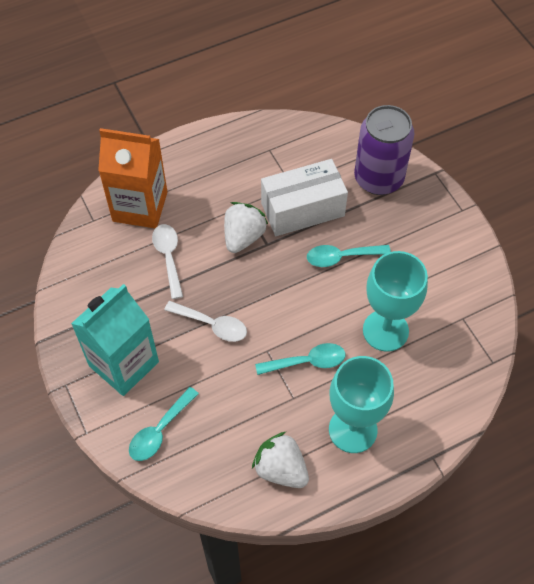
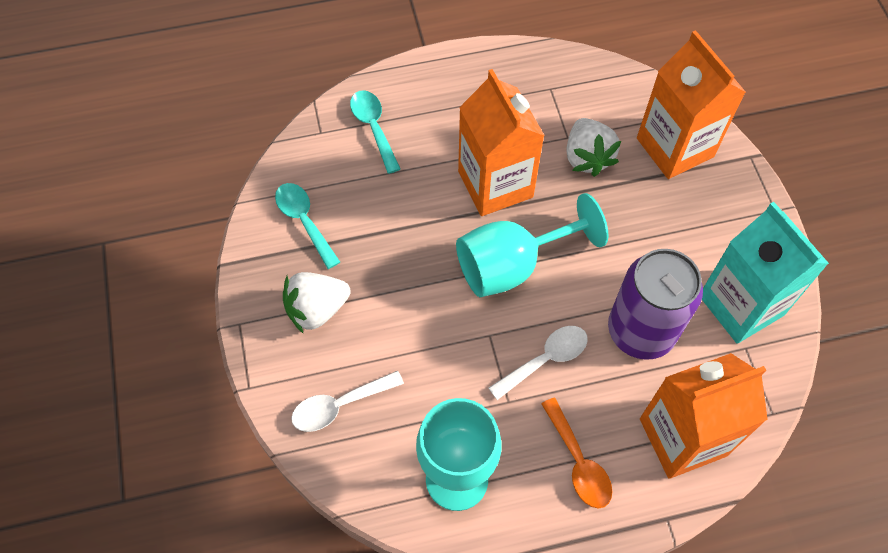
orange carton: 1 -> 3
orange spoon: 0 -> 1
turquoise spoon: 3 -> 2
white box: 1 -> 0

